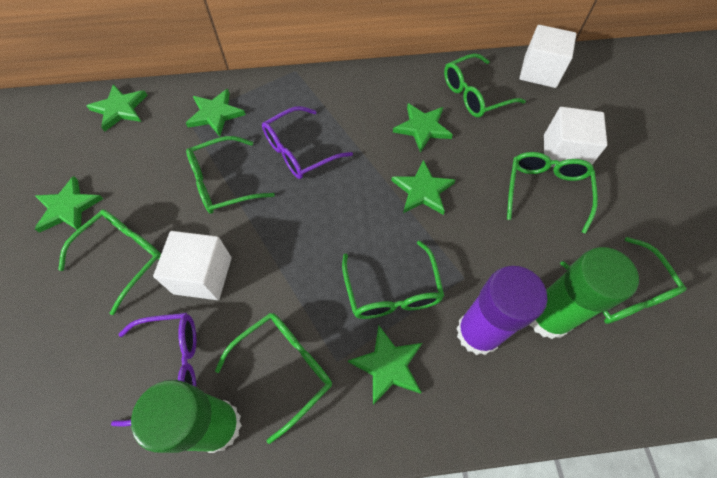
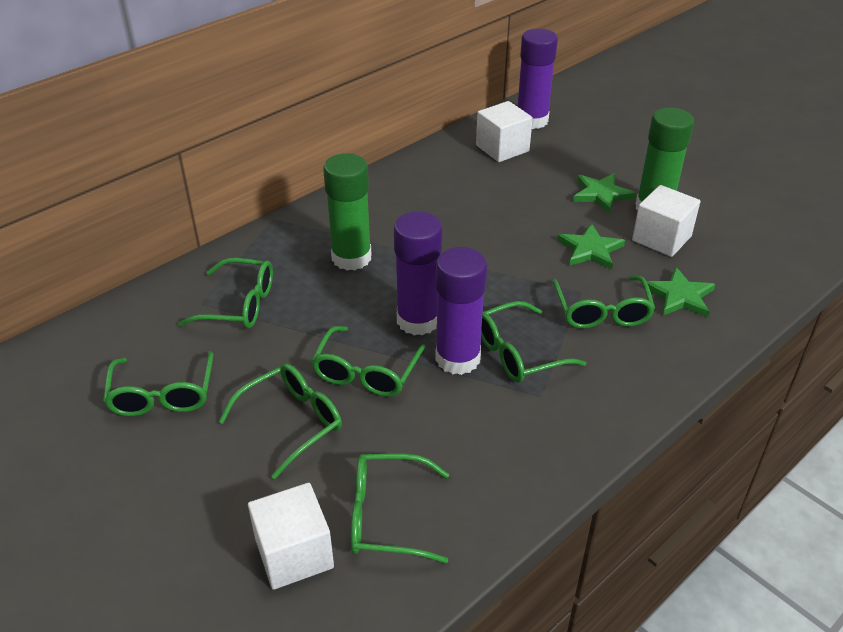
green star: 6 -> 3
purple glasses: 2 -> 0
purple glue stick: 1 -> 3

